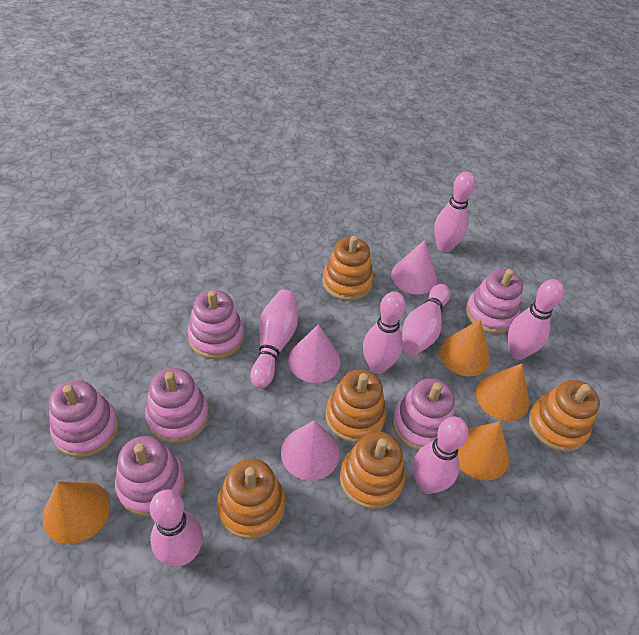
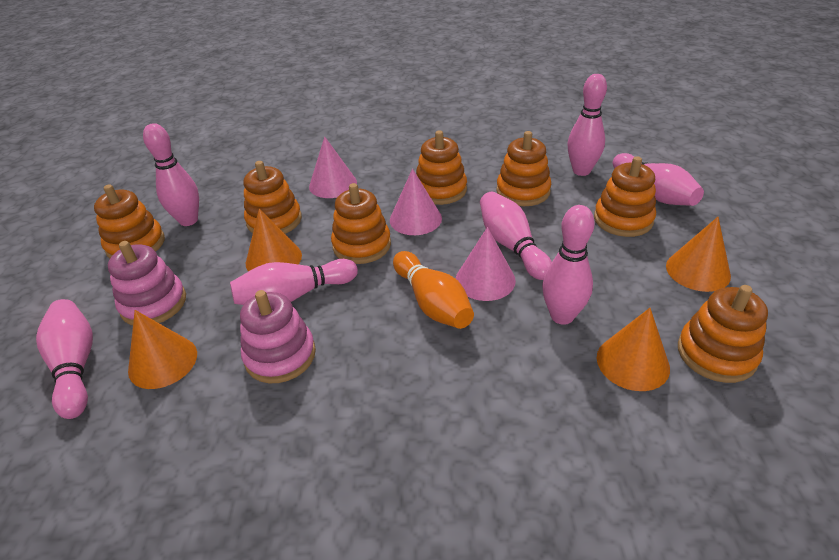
orange bowling pin: 0 -> 1
orange stacking toy: 5 -> 7
pink stacking toy: 6 -> 2

